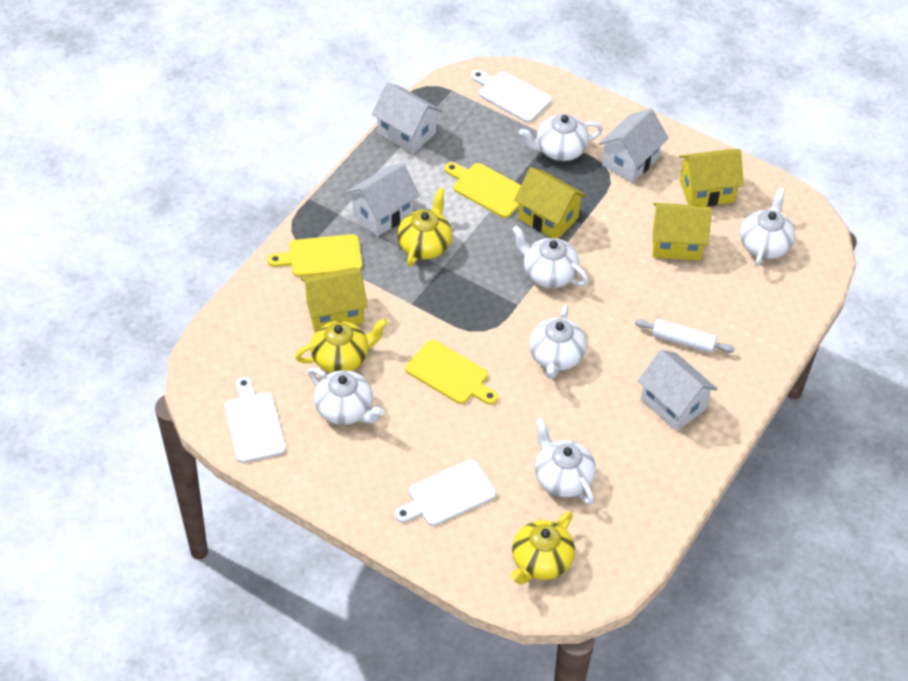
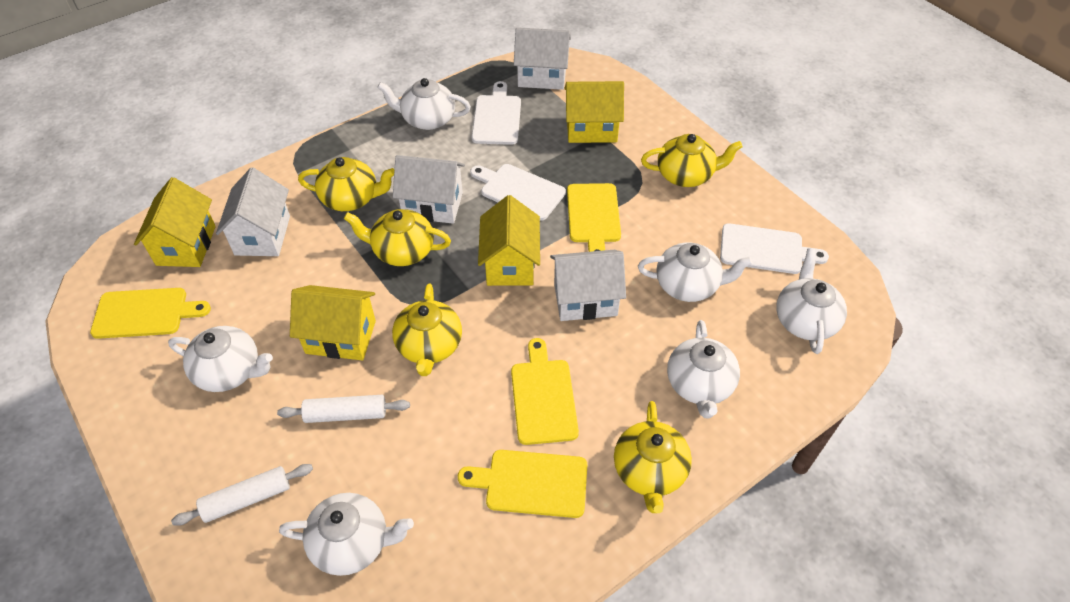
white rolling pin: 1 -> 2
yellow cutting board: 3 -> 4
yellow teapot: 3 -> 5

